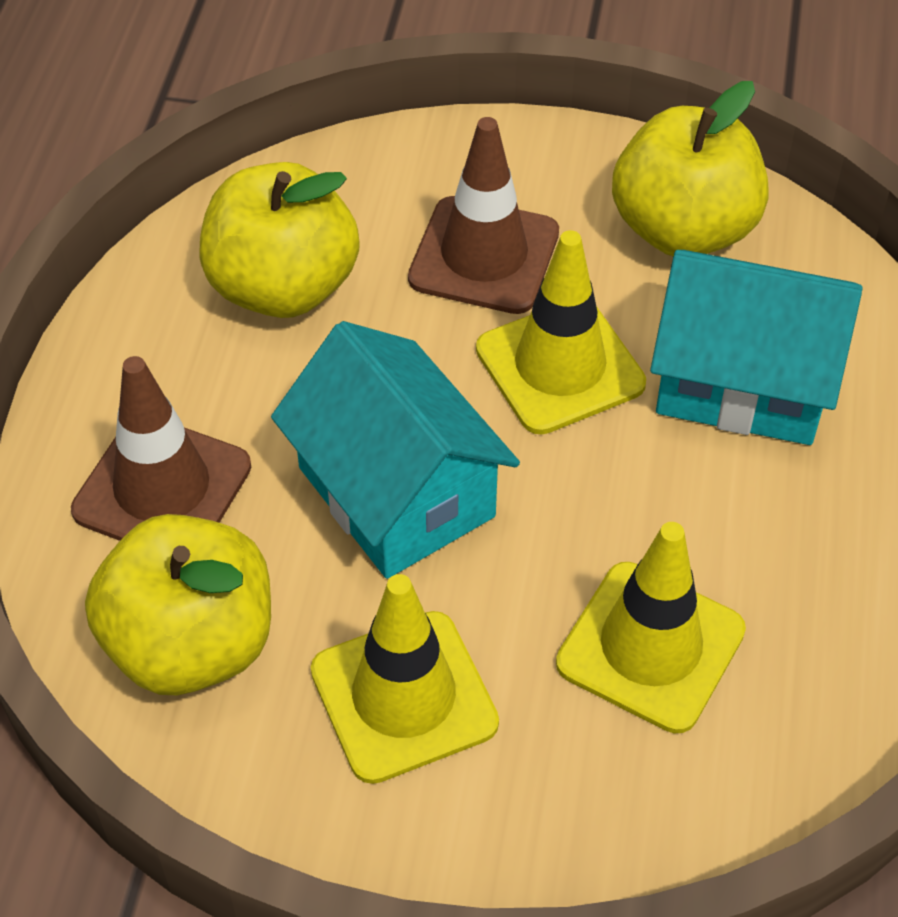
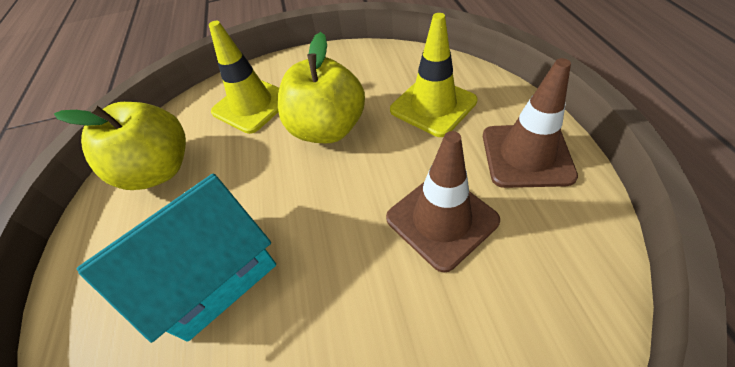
turquoise house: 2 -> 1
yellow apple: 3 -> 2
yellow traffic cone: 3 -> 2

